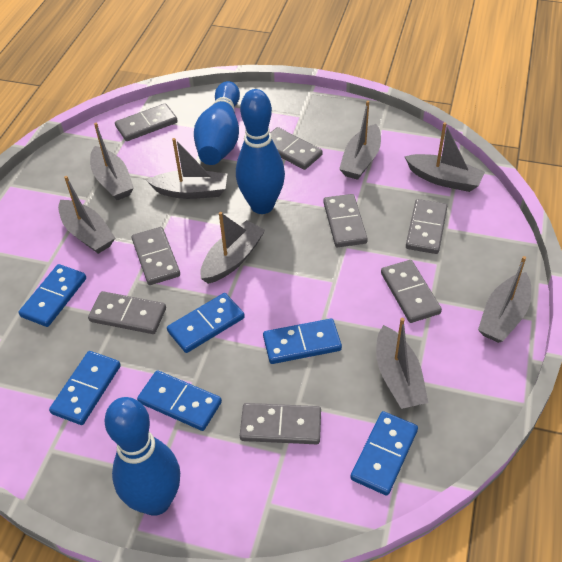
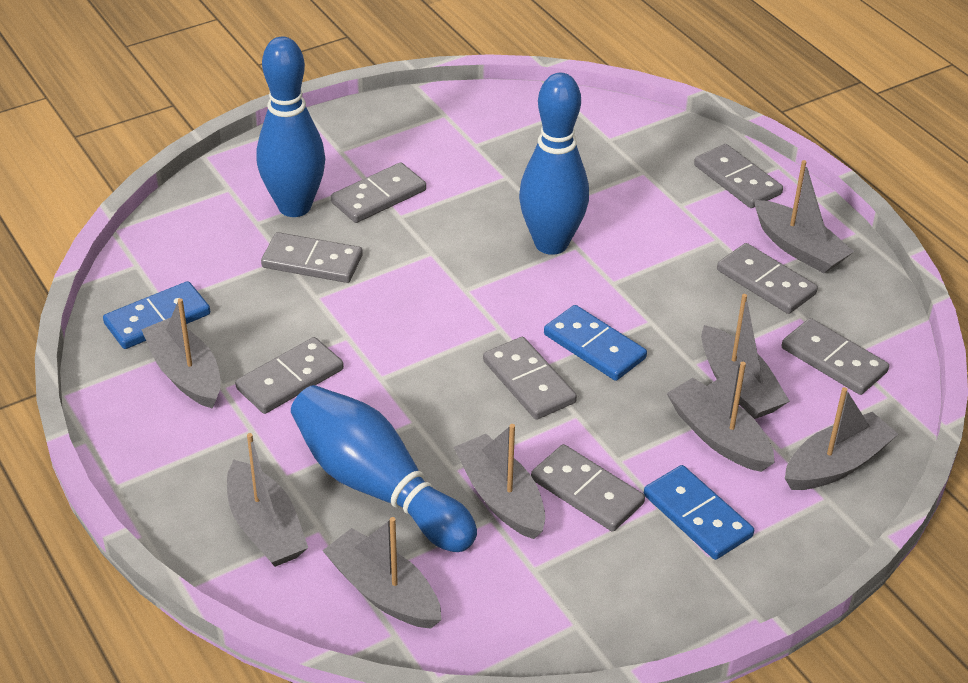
blue domino: 6 -> 3

